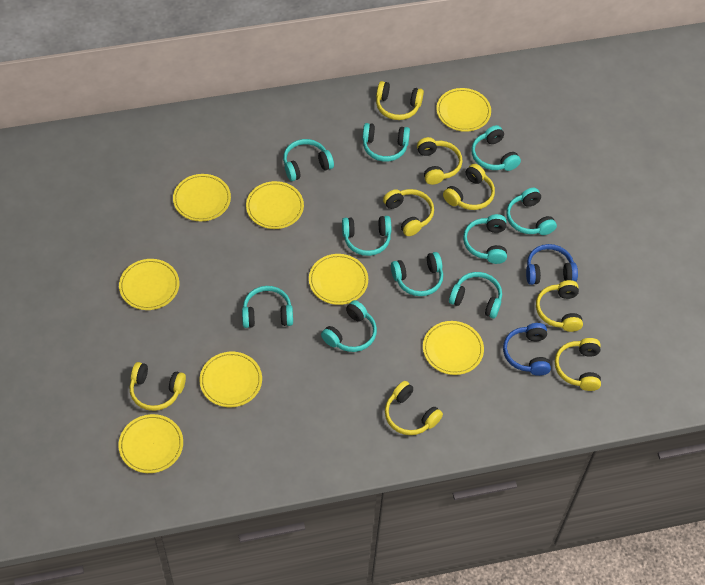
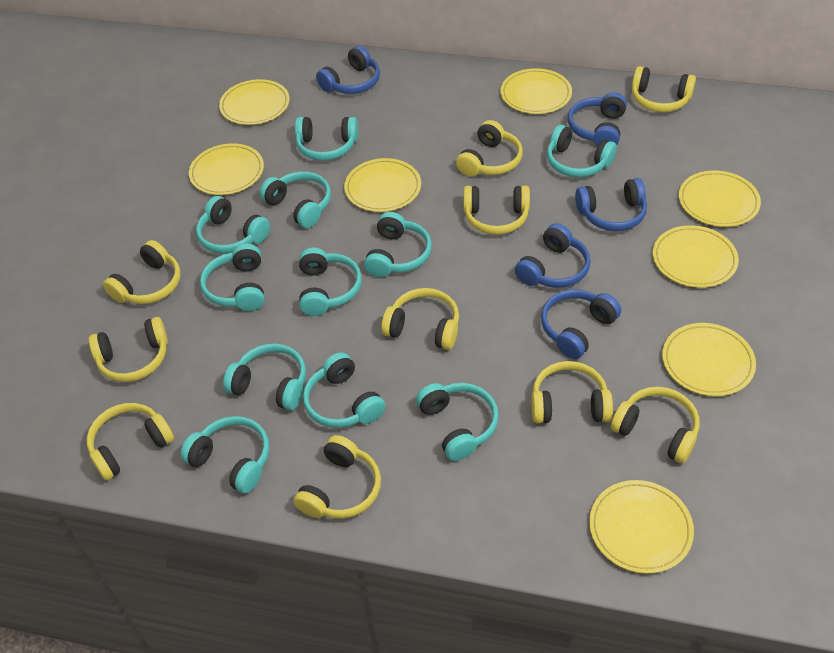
blue headphones: 2 -> 5
turquoise headphones: 10 -> 11
yellow headphones: 8 -> 10

